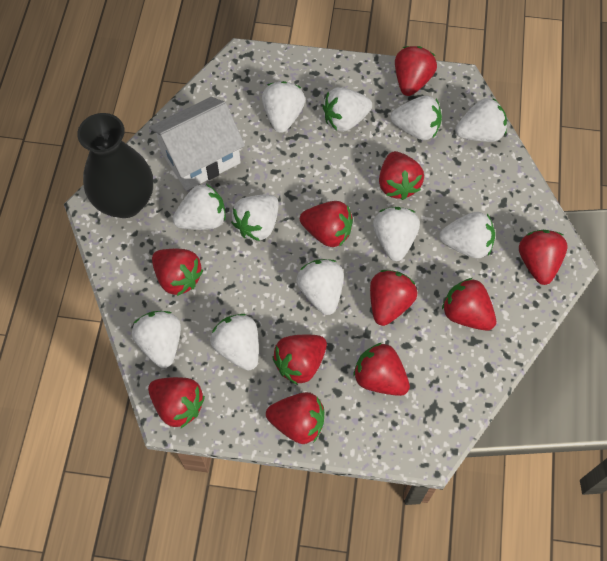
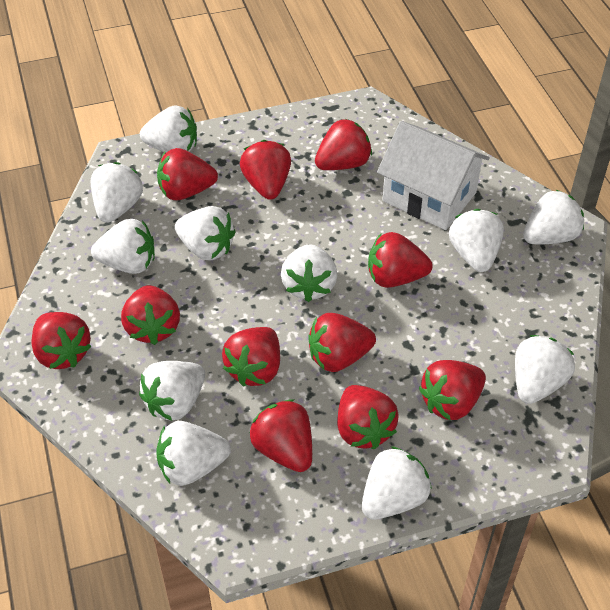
black vase: 1 -> 0

